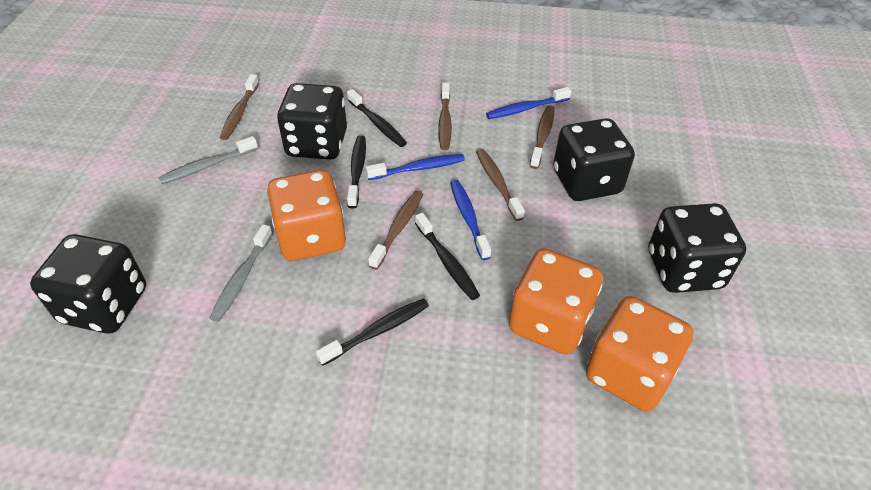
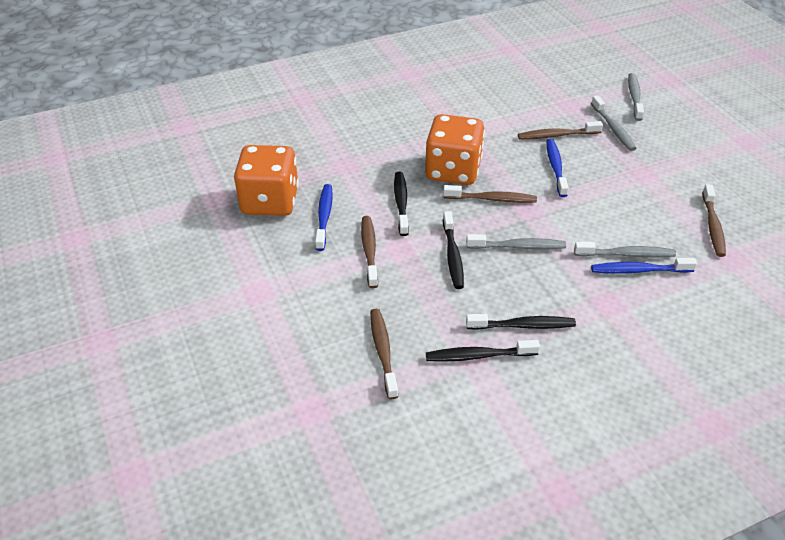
black dice: 4 -> 0
grey toothbrush: 2 -> 4
orange dice: 3 -> 2

